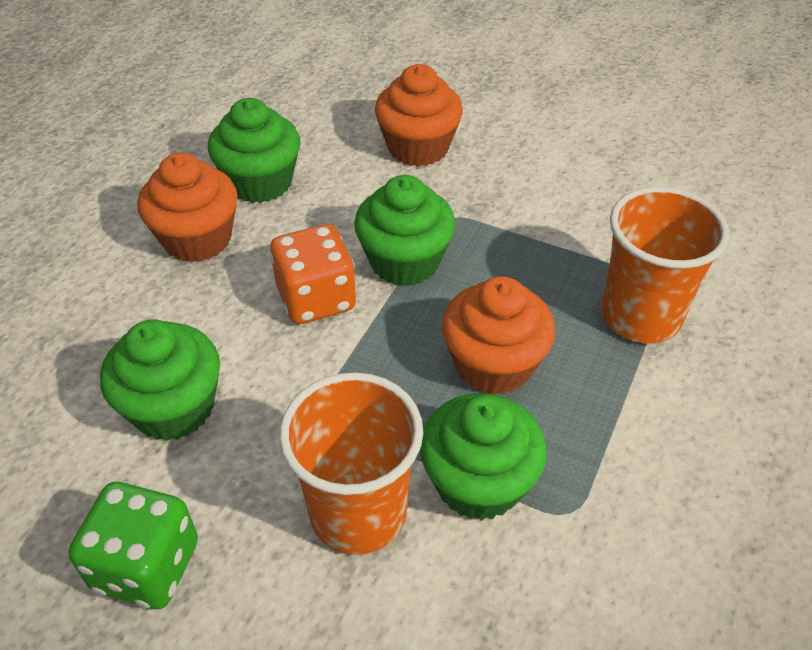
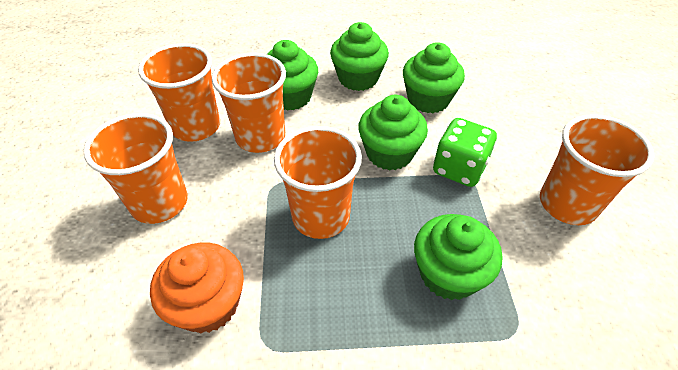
green cupcake: 4 -> 5
orange cup: 2 -> 5
orange cupcake: 3 -> 1
orange dice: 1 -> 0

